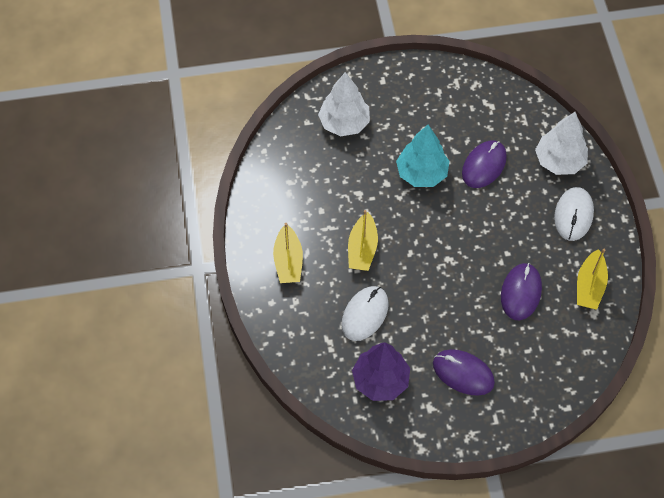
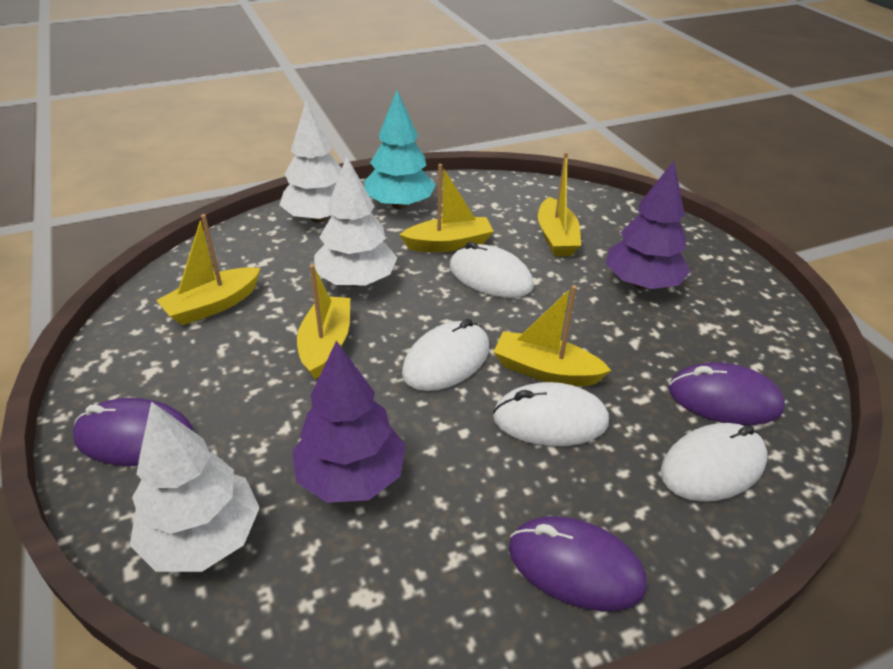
purple tree: 1 -> 2
white mouse: 2 -> 4
white tree: 2 -> 3
yellow boat: 3 -> 5

